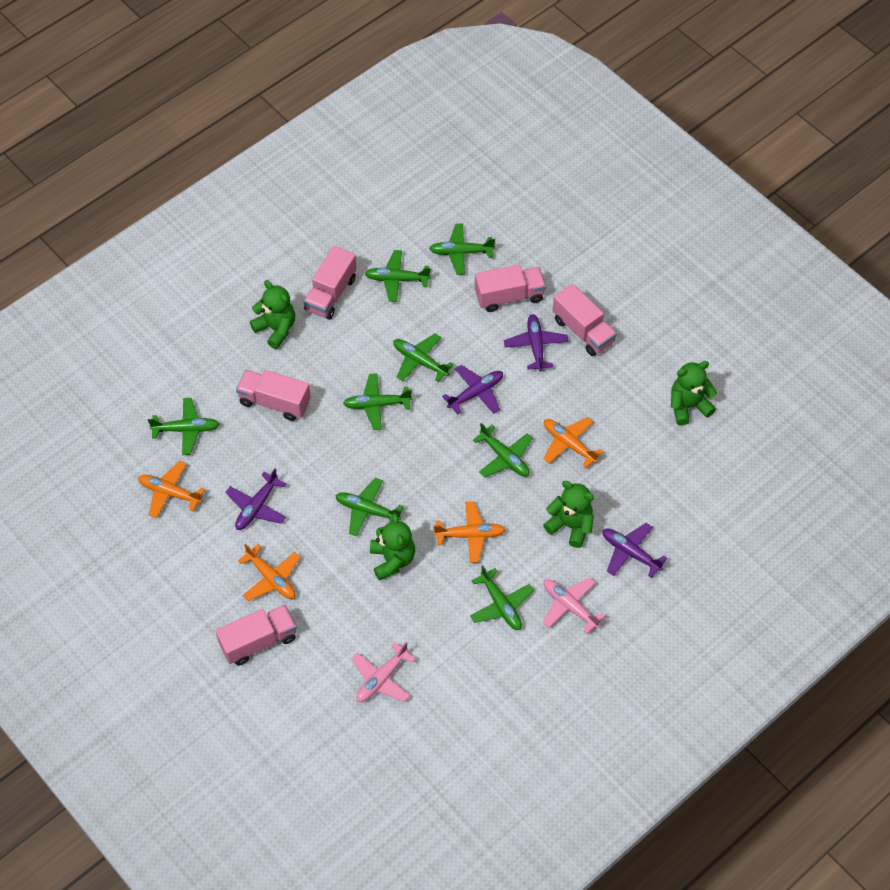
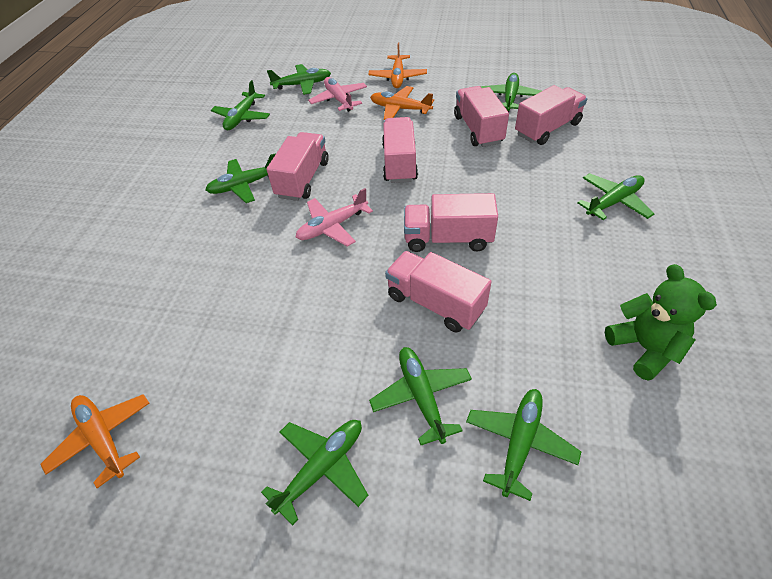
green teddy bear: 4 -> 1
orange plane: 4 -> 3
pink truck: 5 -> 6
purple plane: 4 -> 0

